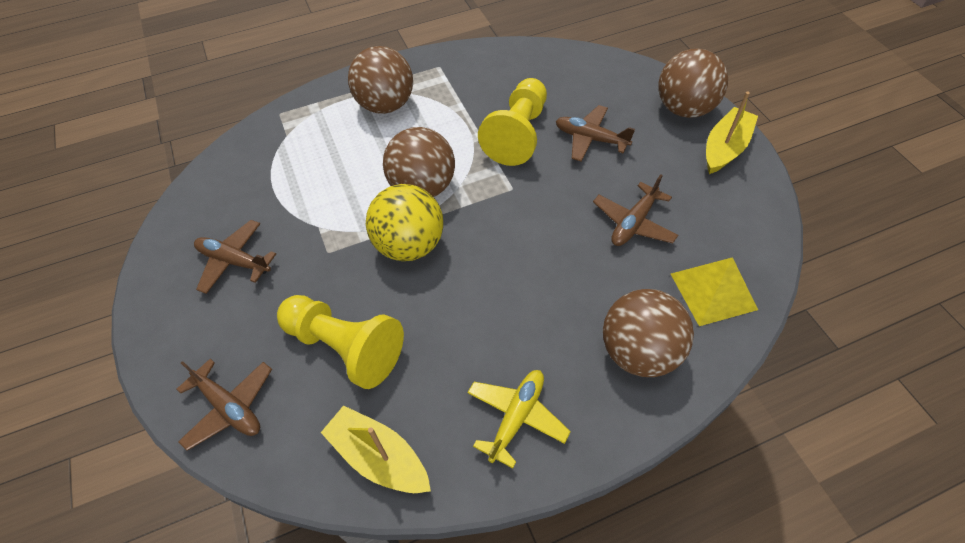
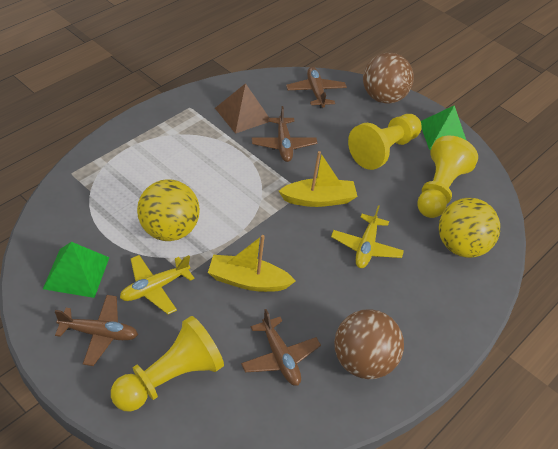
brown ball: 4 -> 2
brown pyramid: 0 -> 1
green pyramid: 0 -> 2
yellow ball: 1 -> 2
yellow pawn: 2 -> 3
yellow plane: 1 -> 2
yellow pyramid: 1 -> 0

